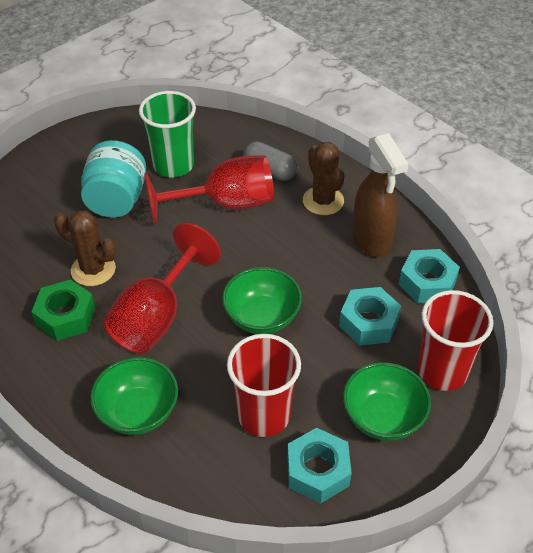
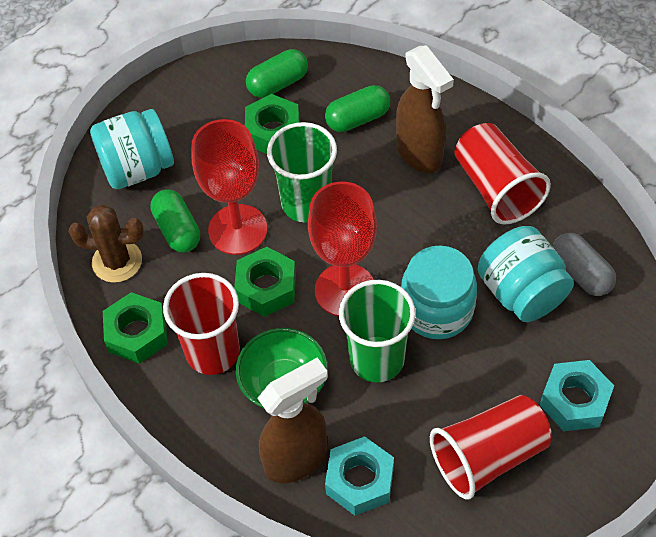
brown cactus: 2 -> 1
brown spray bottle: 1 -> 2
green bowl: 3 -> 1
green capsule: 0 -> 3
green cup: 1 -> 2
green nut: 1 -> 3
red cup: 2 -> 3
turquoise jar: 1 -> 3
turquoise nut: 3 -> 2

